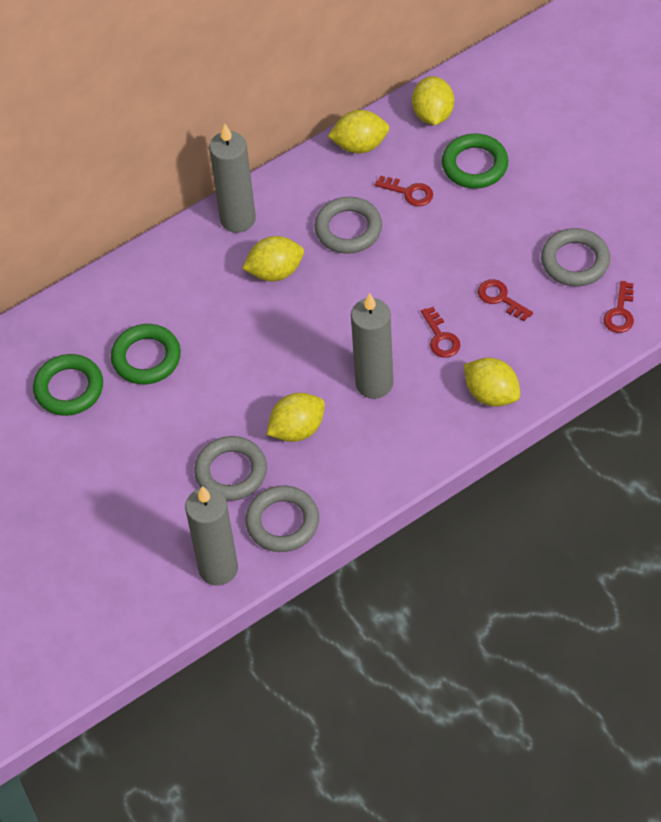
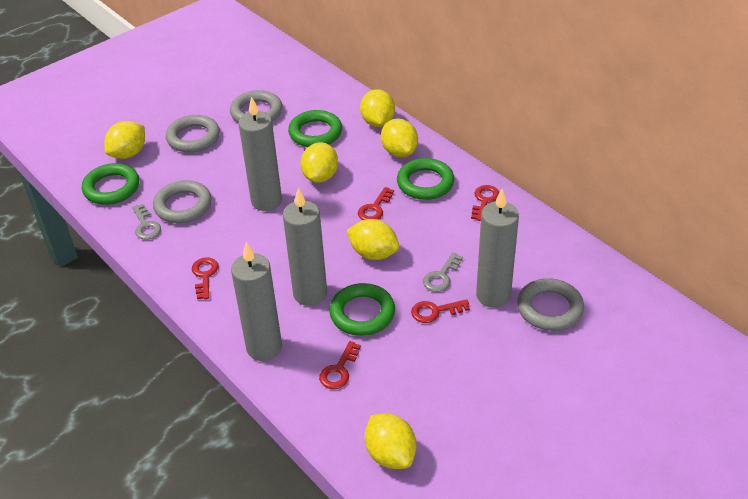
green ring: 3 -> 4
grey candle: 3 -> 4
grey key: 0 -> 2
red key: 4 -> 5
yellow lemon: 5 -> 6

